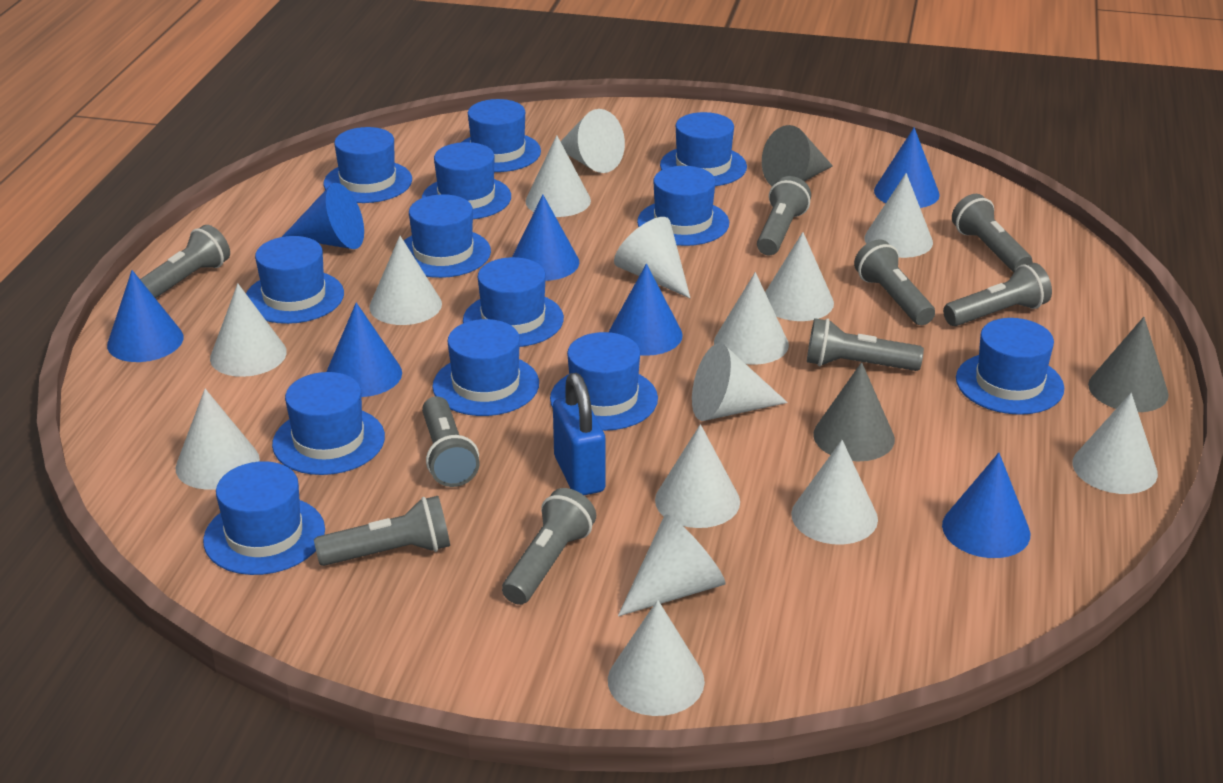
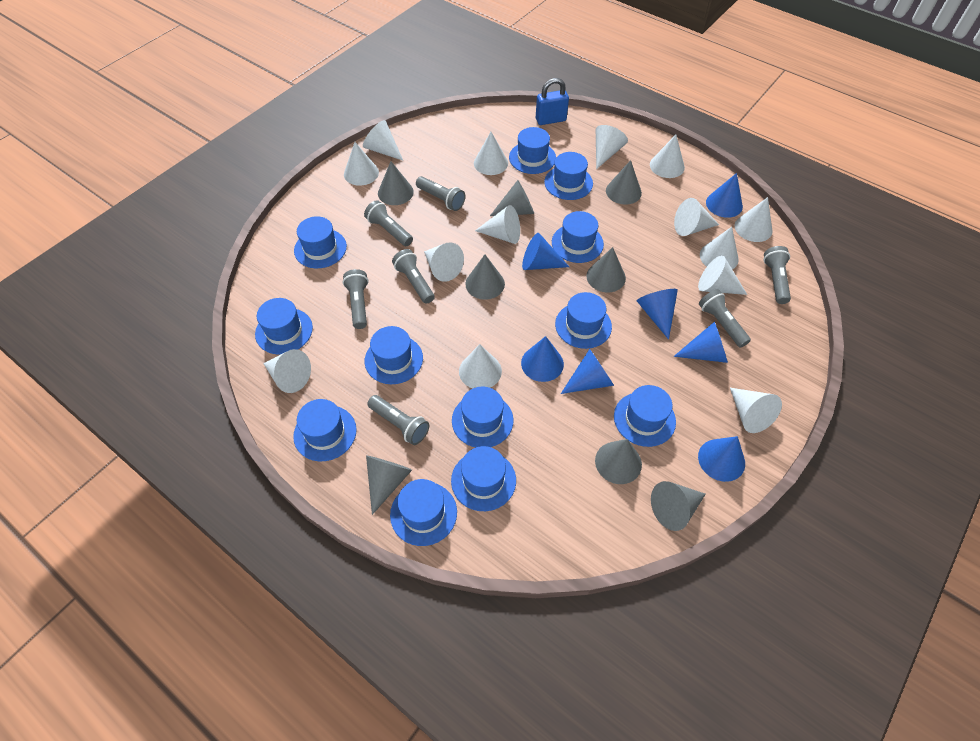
blue hat: 13 -> 12
grey cone: 3 -> 8
grey flashlight: 9 -> 7
white cone: 15 -> 14

